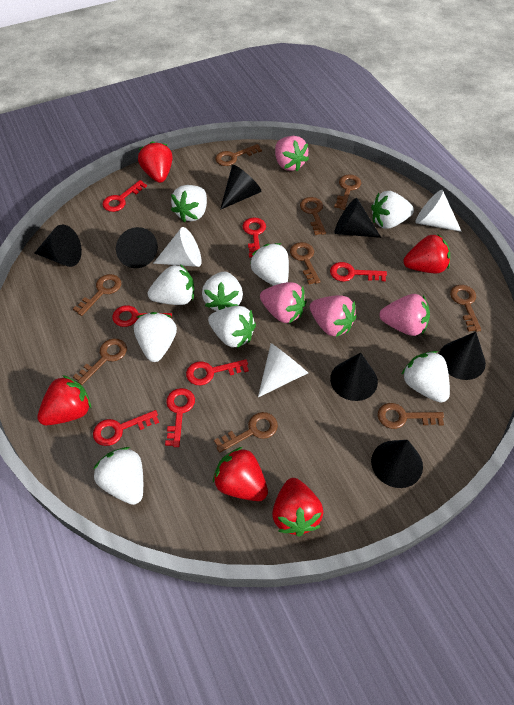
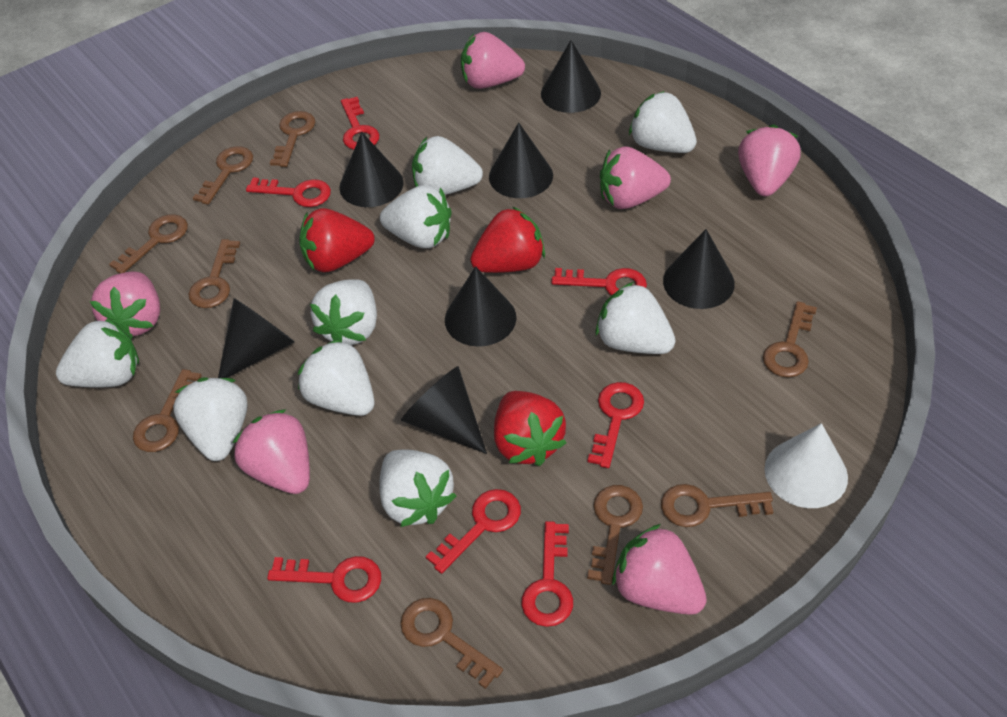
pink strawberry: 4 -> 6
red strawberry: 5 -> 3
white cone: 3 -> 1

